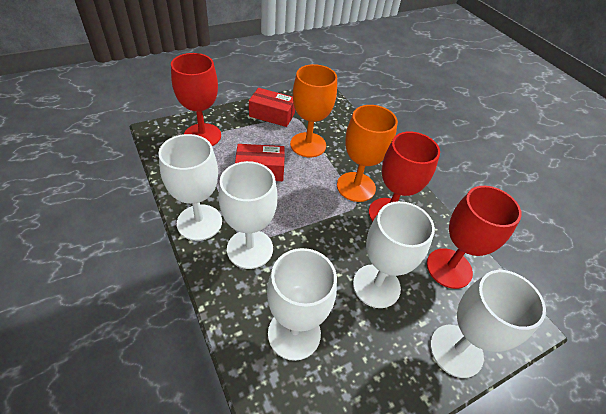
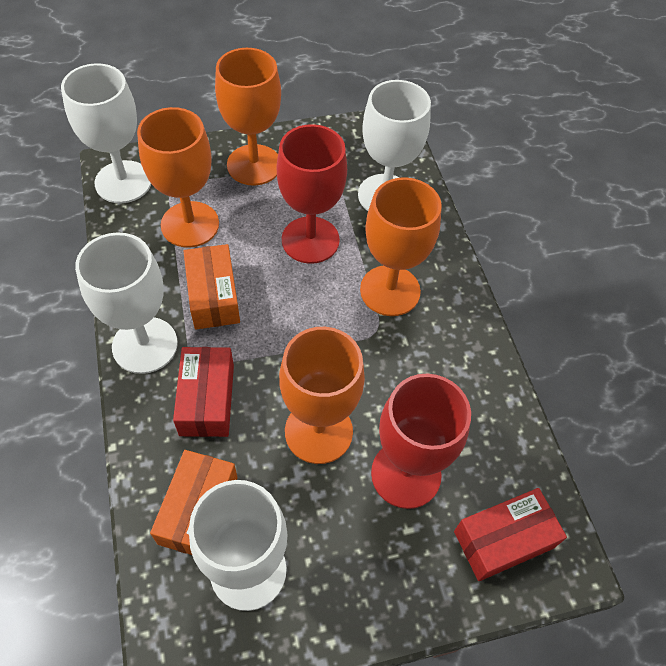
orange box: 0 -> 2
orange goblet: 2 -> 4
red goblet: 3 -> 2
white goblet: 5 -> 4

